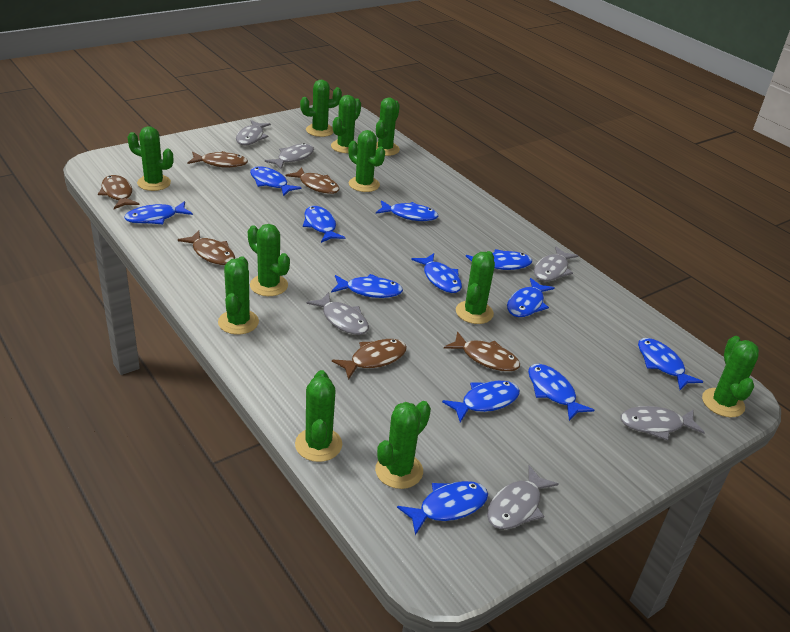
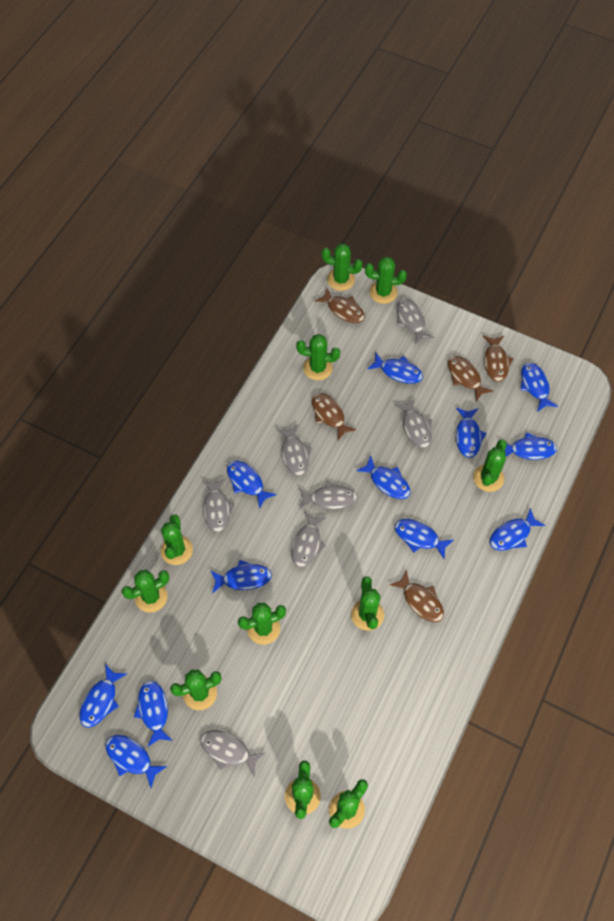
brown fish: 6 -> 5
grey fish: 6 -> 7

